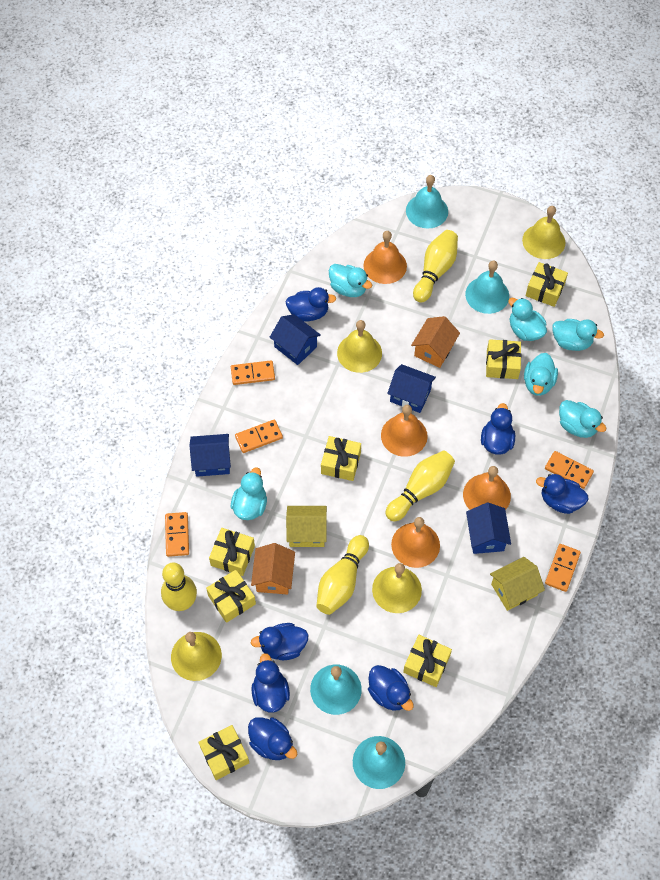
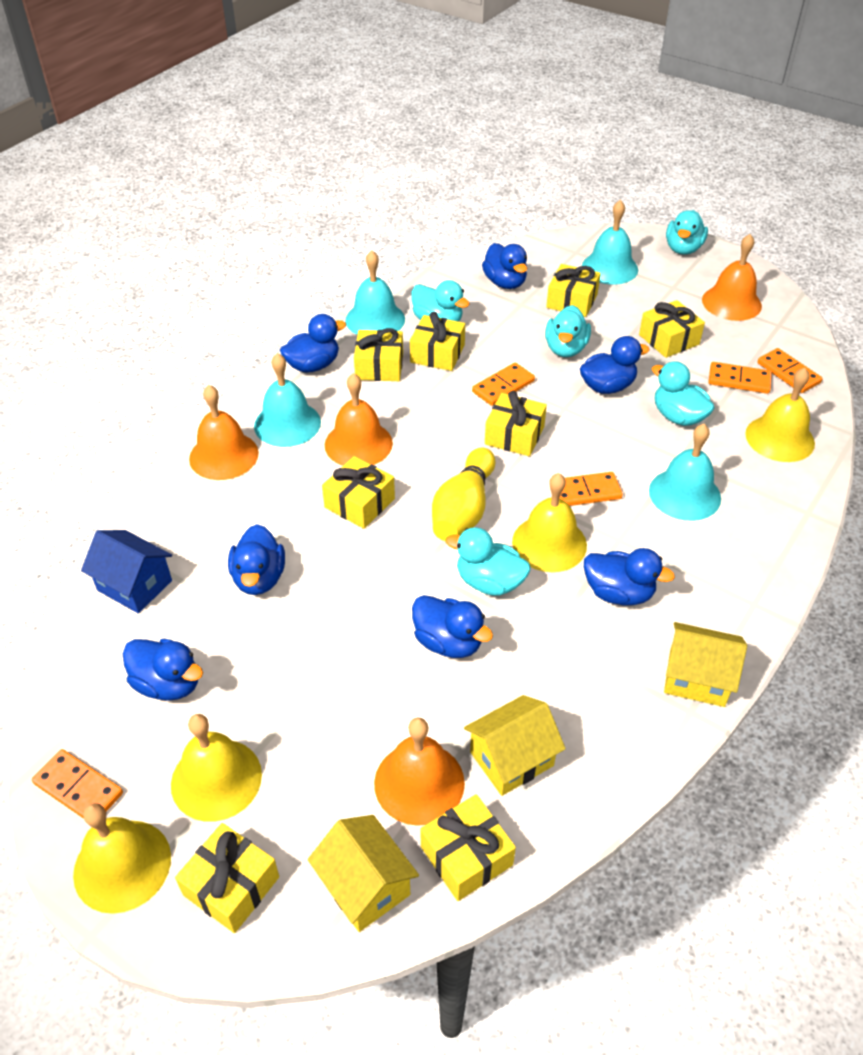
blue house: 4 -> 1
orange house: 2 -> 0
turquoise duck: 6 -> 5
yellow bowling pin: 4 -> 1
yellow gift: 7 -> 8
yellow house: 2 -> 3

